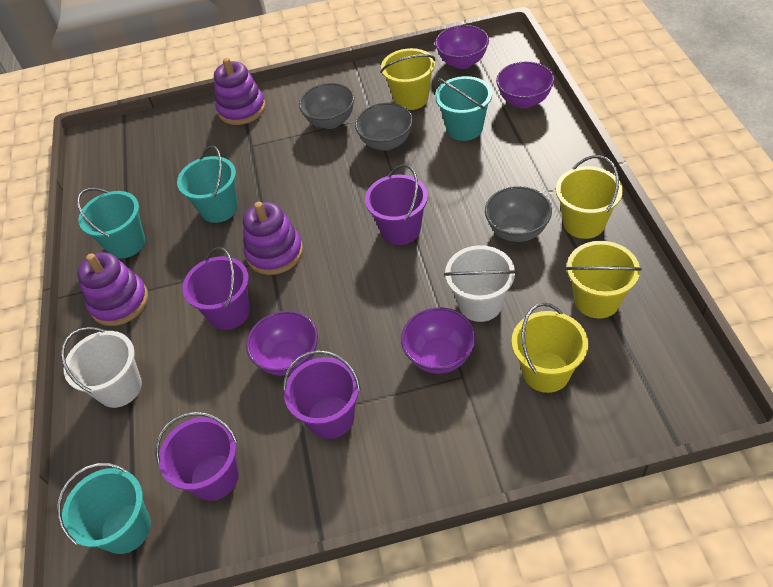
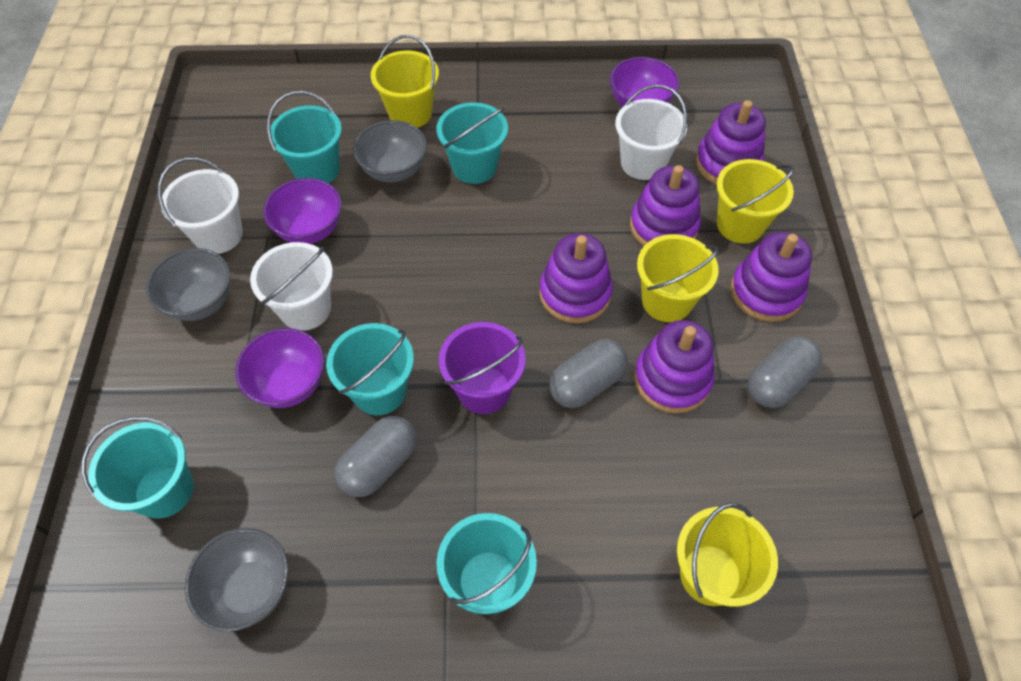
grey capsule: 0 -> 3
purple bowl: 4 -> 3
purple bucket: 4 -> 1
purple stacking toy: 3 -> 5
turquoise bucket: 4 -> 5
white bucket: 2 -> 3

